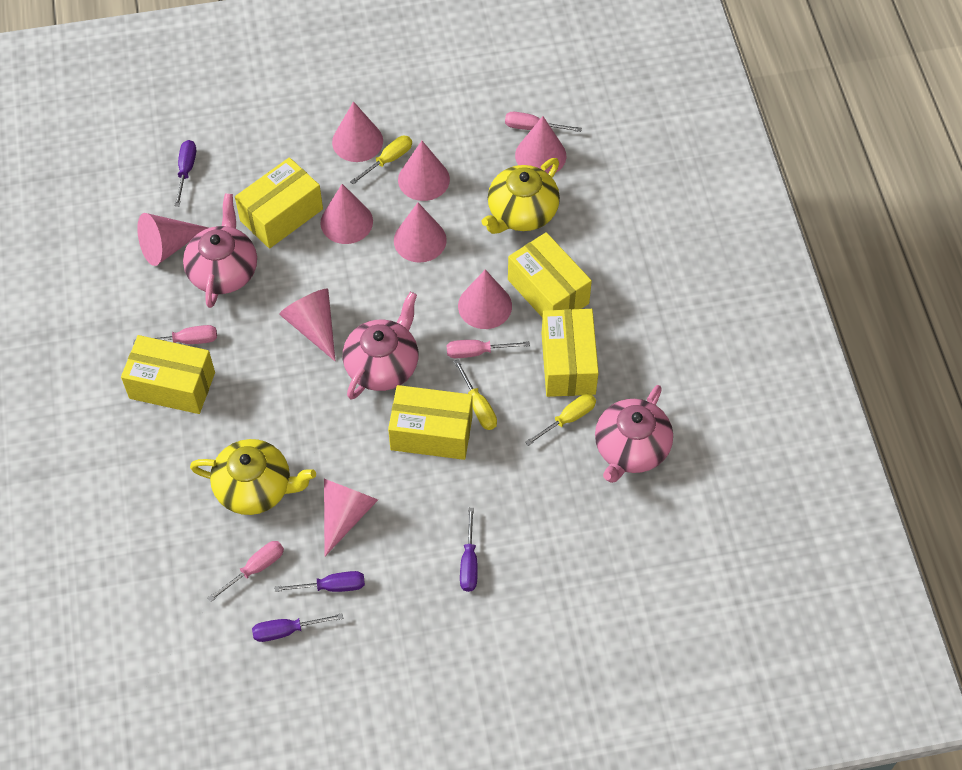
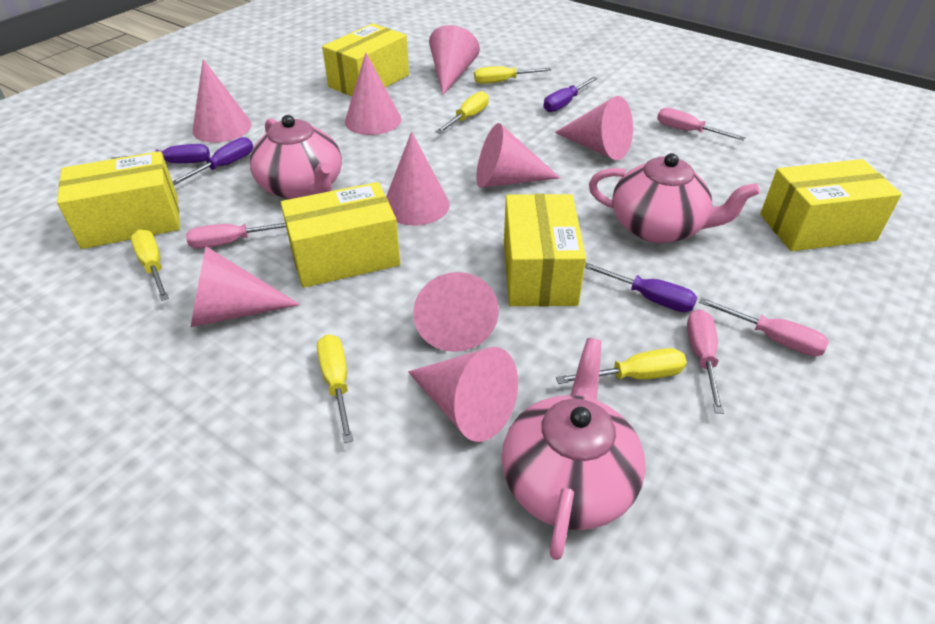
yellow screwdriver: 3 -> 5
yellow teapot: 2 -> 0

